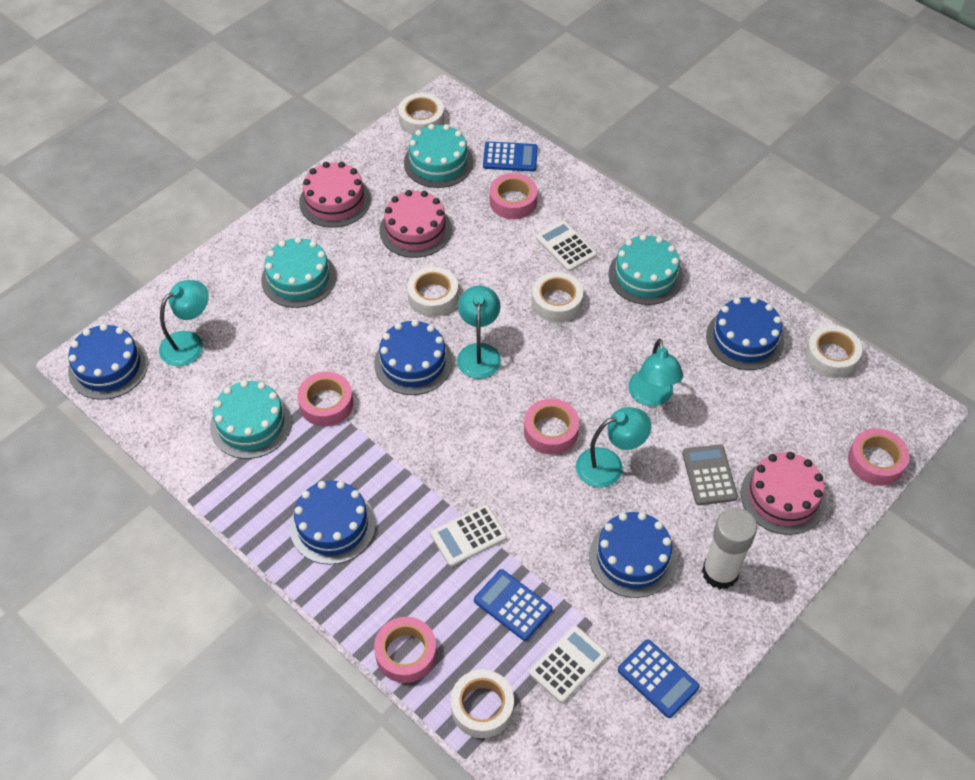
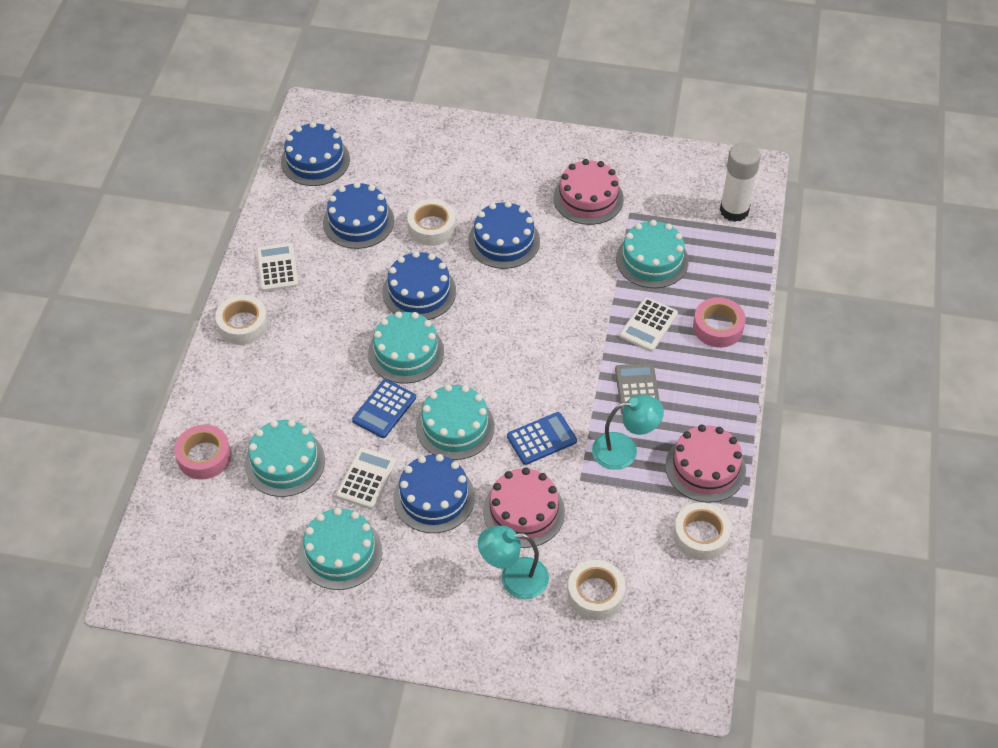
blue calculator: 3 -> 2
pink tape: 5 -> 2
turquoise cake: 4 -> 5
turquoise lamp: 4 -> 2
white tape: 5 -> 4

